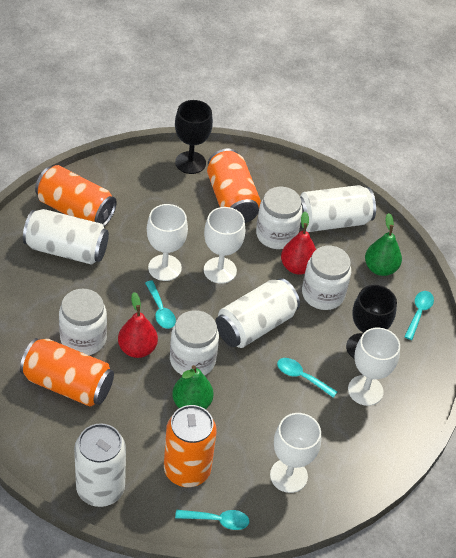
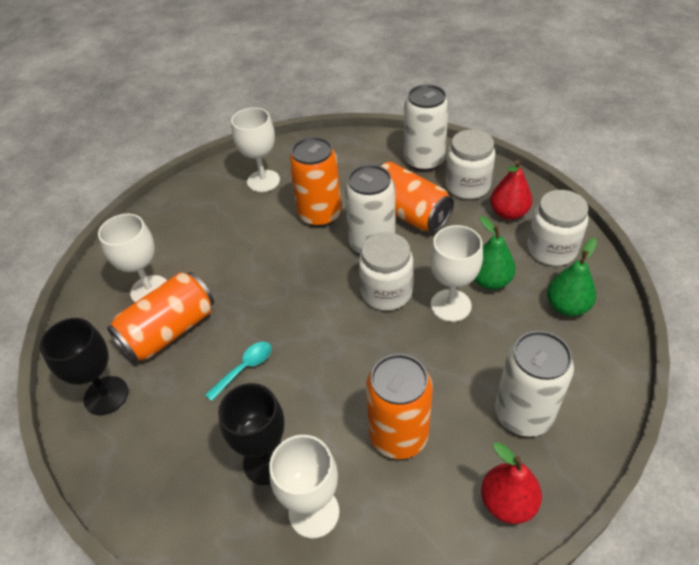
turquoise spoon: 4 -> 1
white can: 4 -> 3
white jar: 4 -> 3

